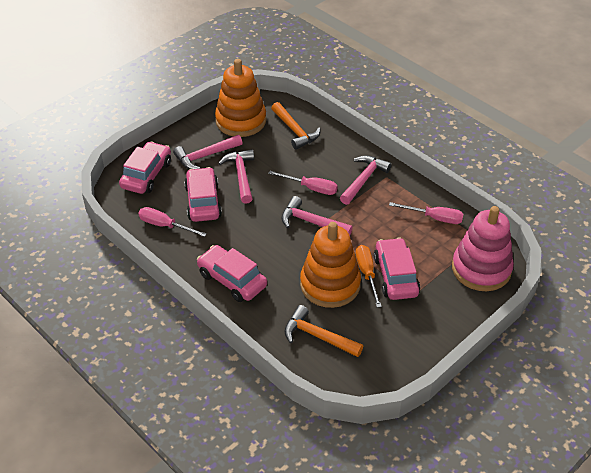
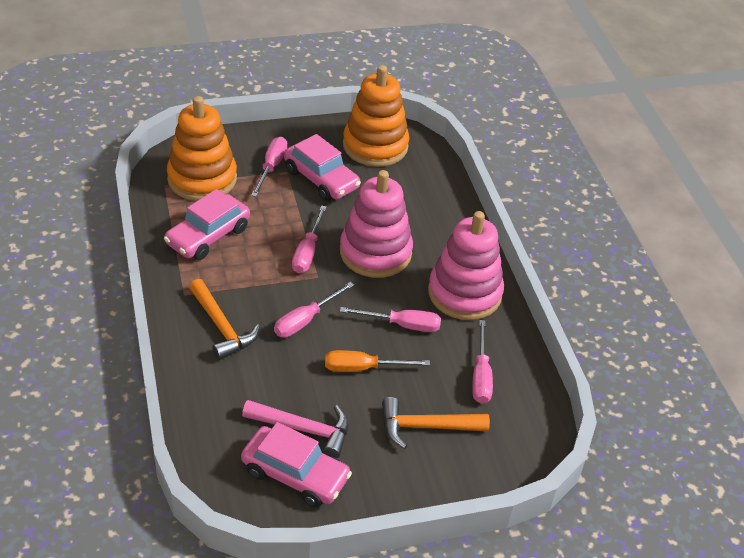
pink car: 4 -> 3
pink hammer: 4 -> 1
pink screwdriver: 3 -> 5
pink stacking toy: 1 -> 2

